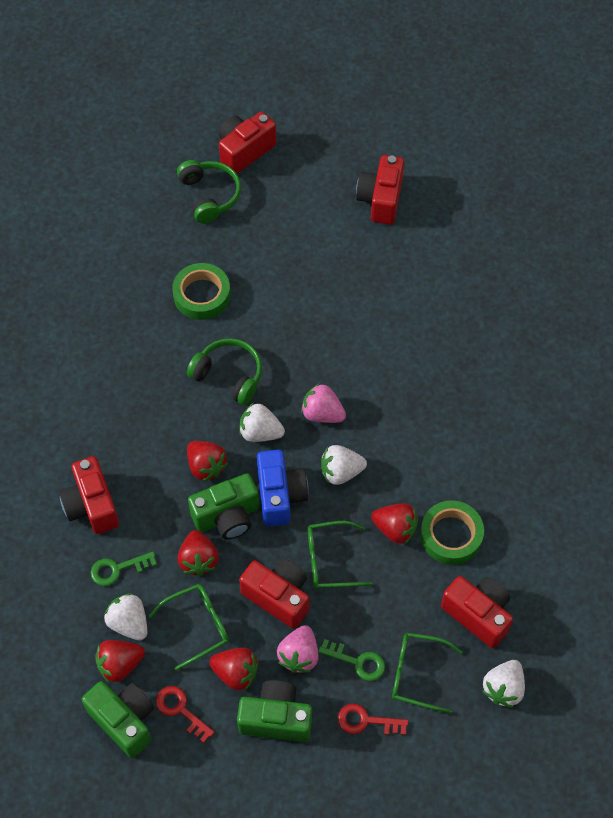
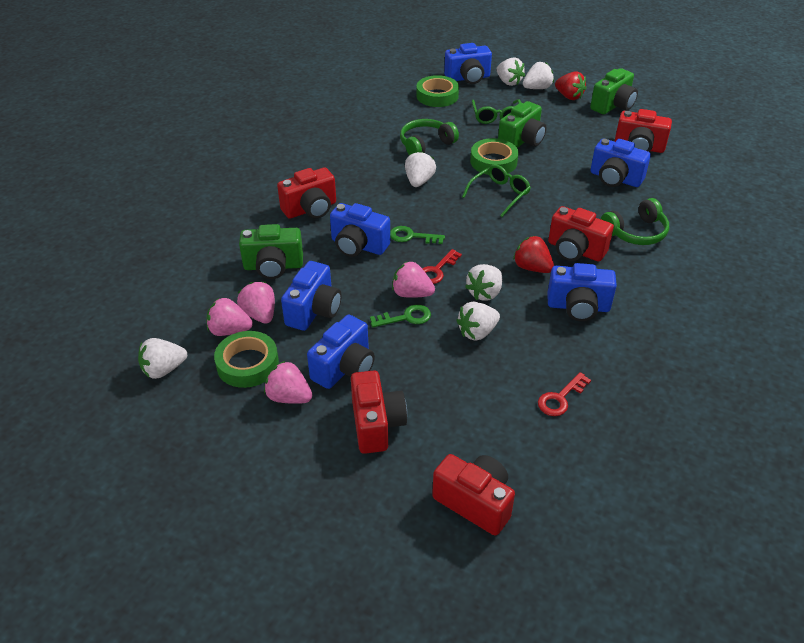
blue camera: 1 -> 6
green glasses: 3 -> 2
green tape: 2 -> 3
pink strawberry: 2 -> 4
red strawberry: 5 -> 2
white strawberry: 4 -> 6

